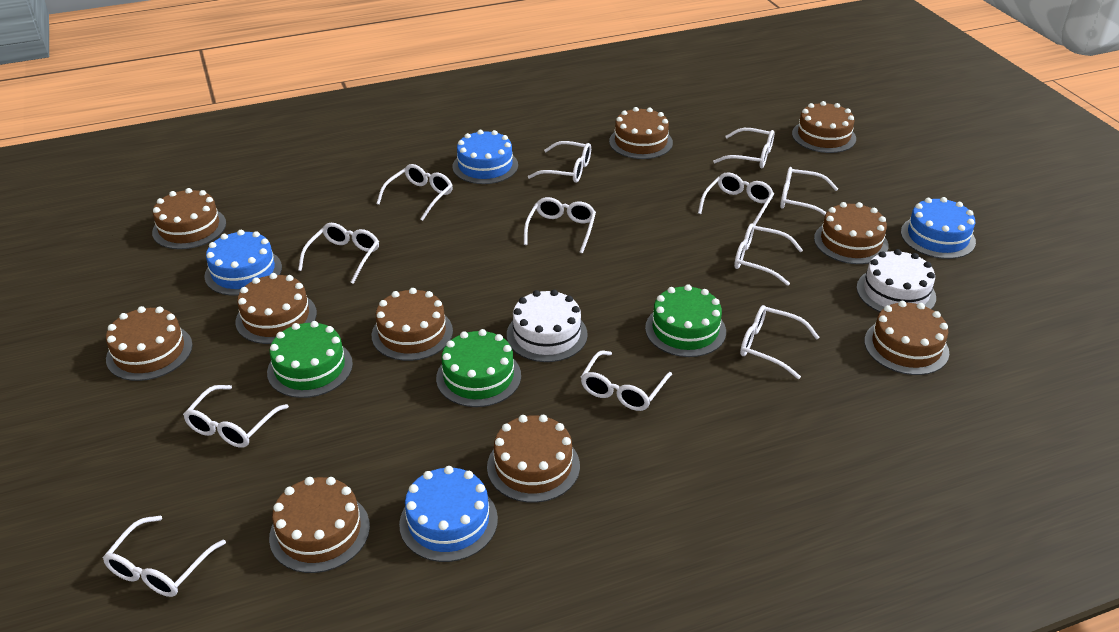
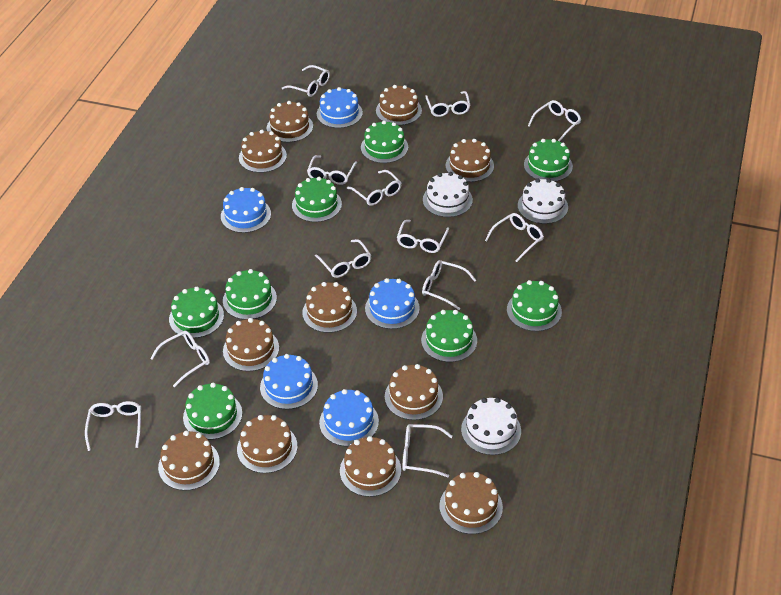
blue cake: 4 -> 5
brown cake: 10 -> 11
green cake: 3 -> 8
white cake: 2 -> 3

